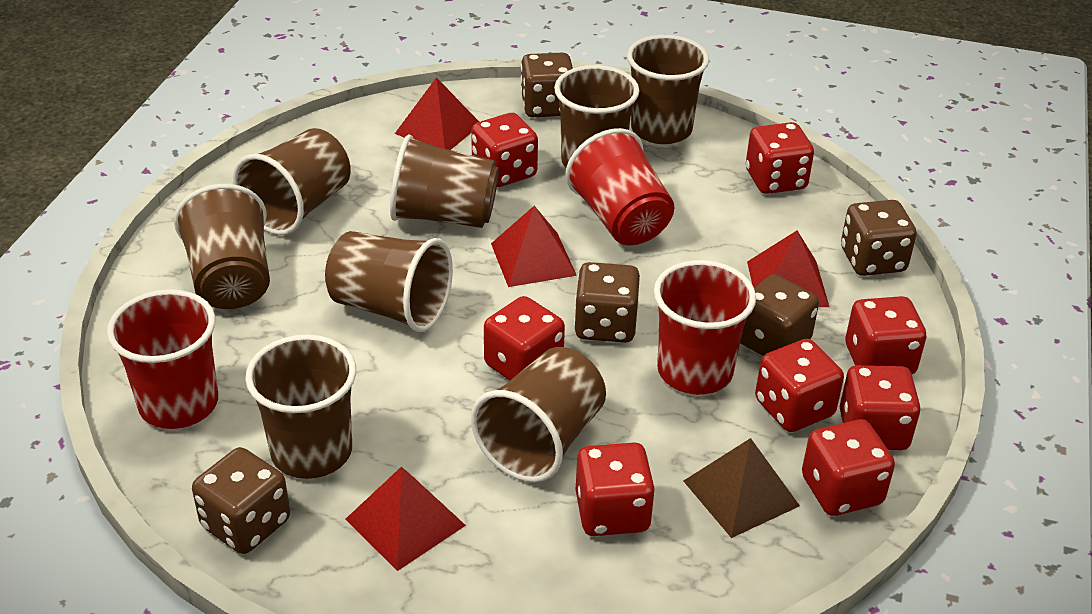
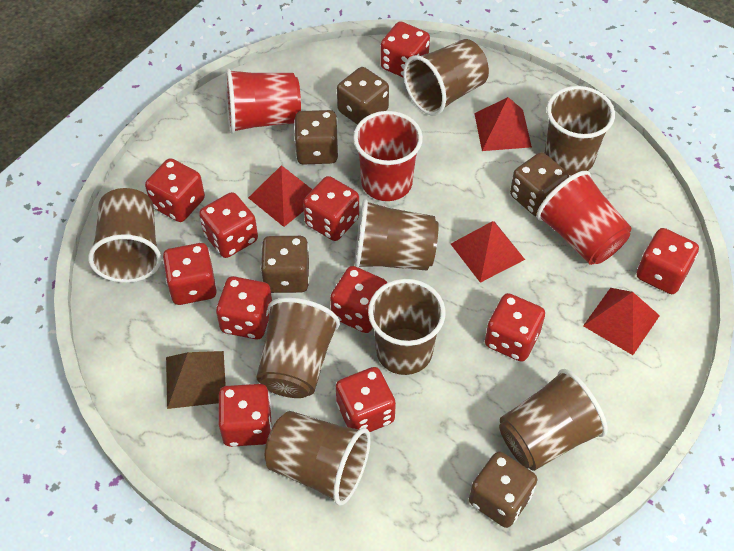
red dice: 8 -> 11

